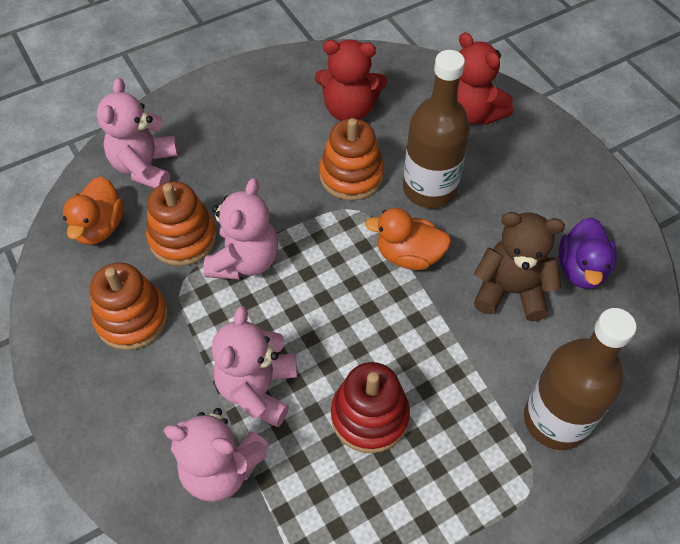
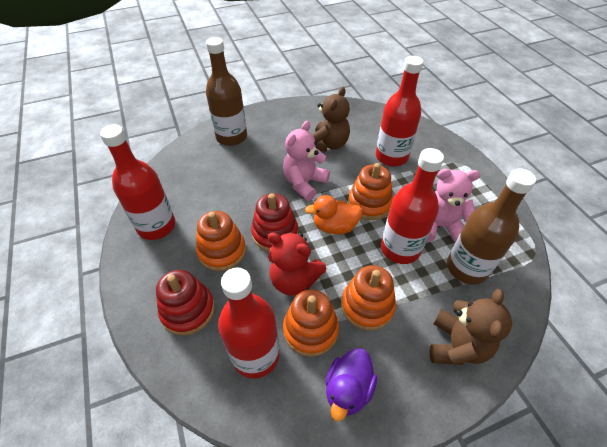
brown teddy bear: 1 -> 2
orange duck: 2 -> 1
orange stacking toy: 3 -> 4
pink teddy bear: 4 -> 2
red bottle: 0 -> 4
red stacking toy: 1 -> 2
red teddy bear: 2 -> 1

